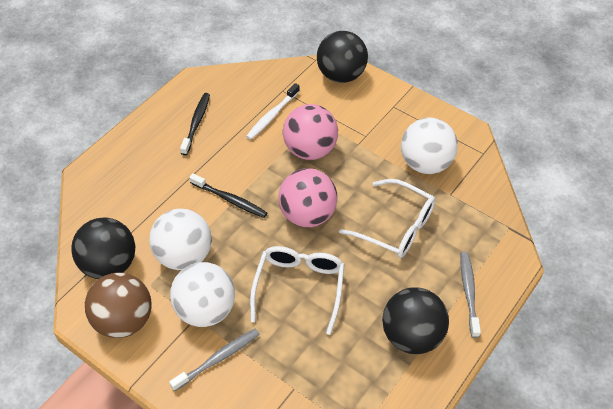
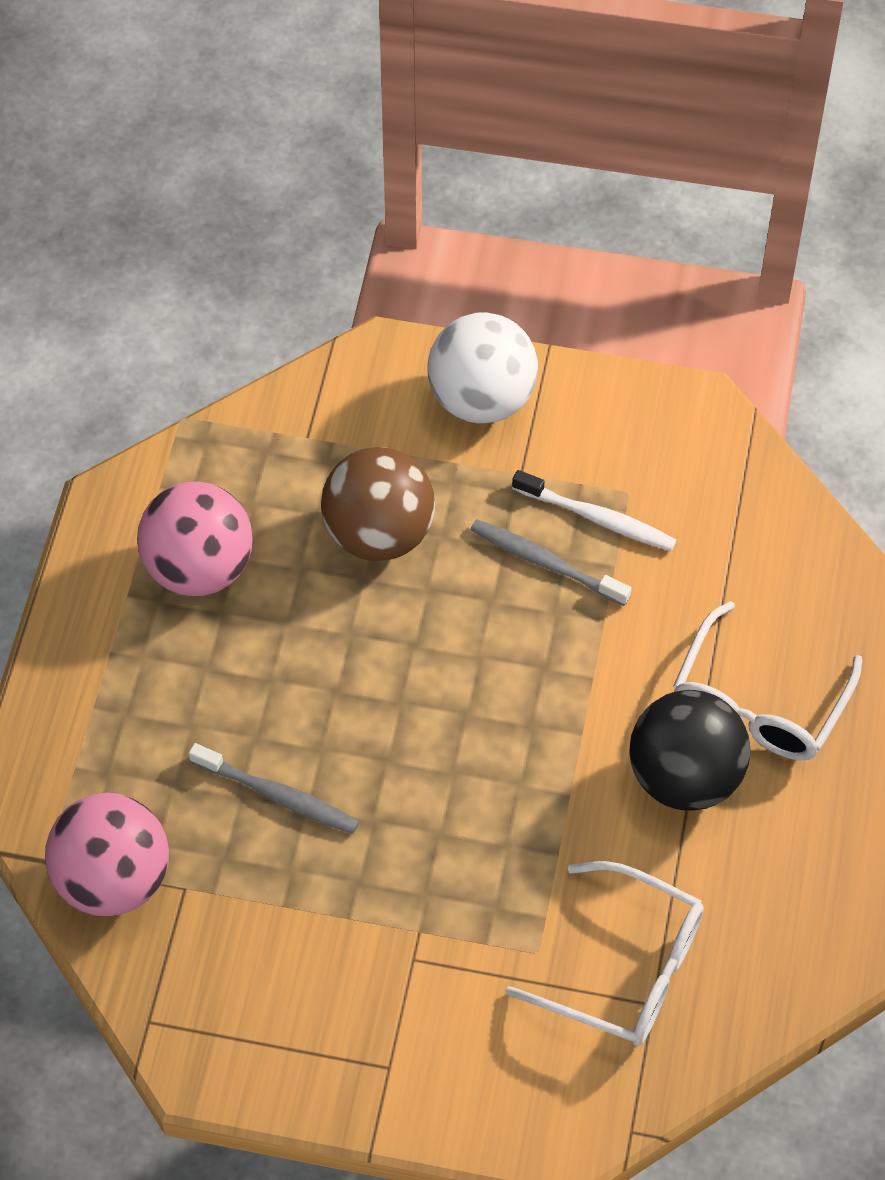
black ball: 3 -> 1
black toothbrush: 2 -> 0
white ball: 3 -> 1

